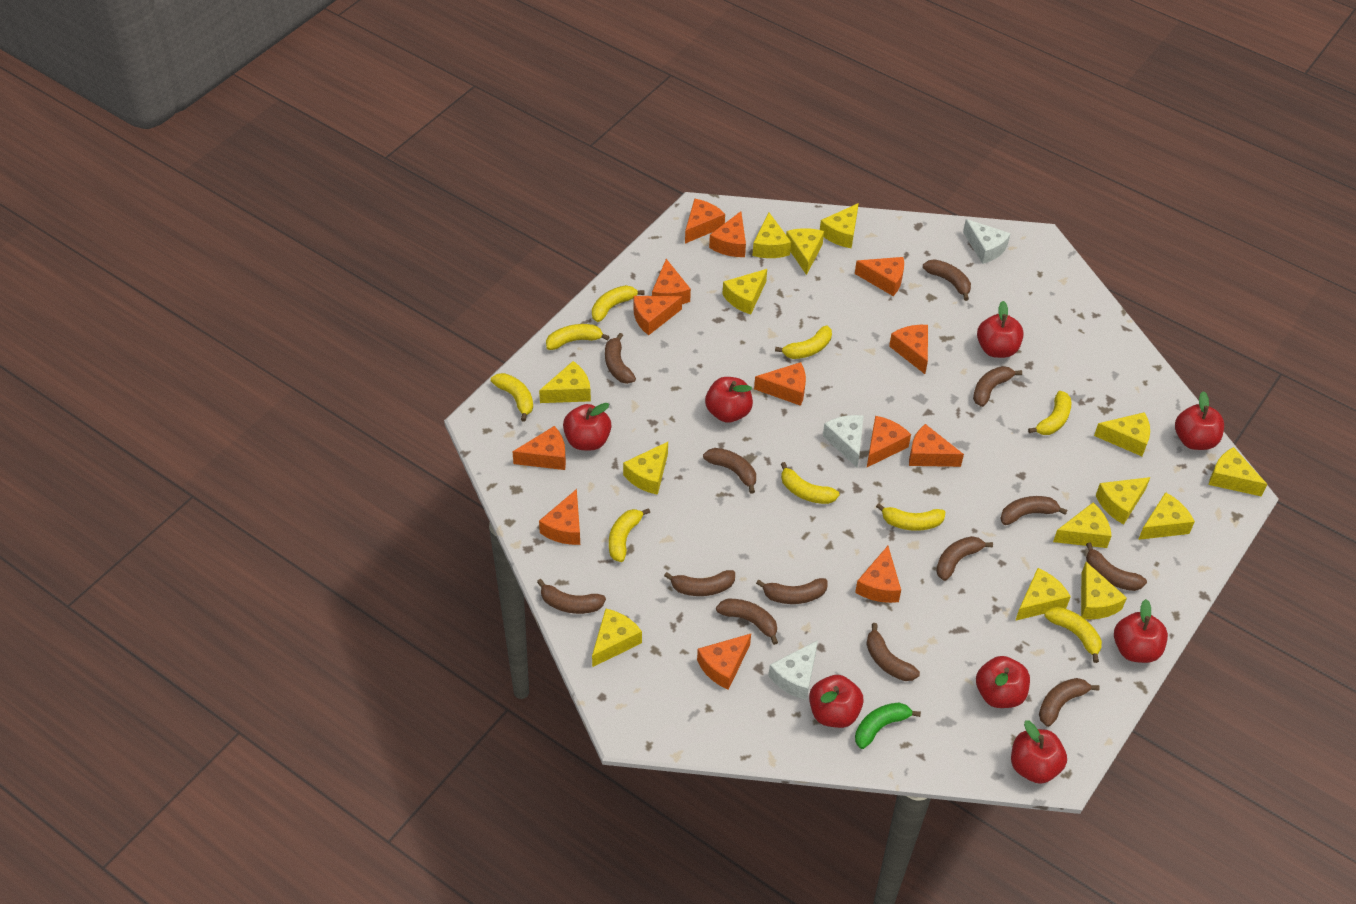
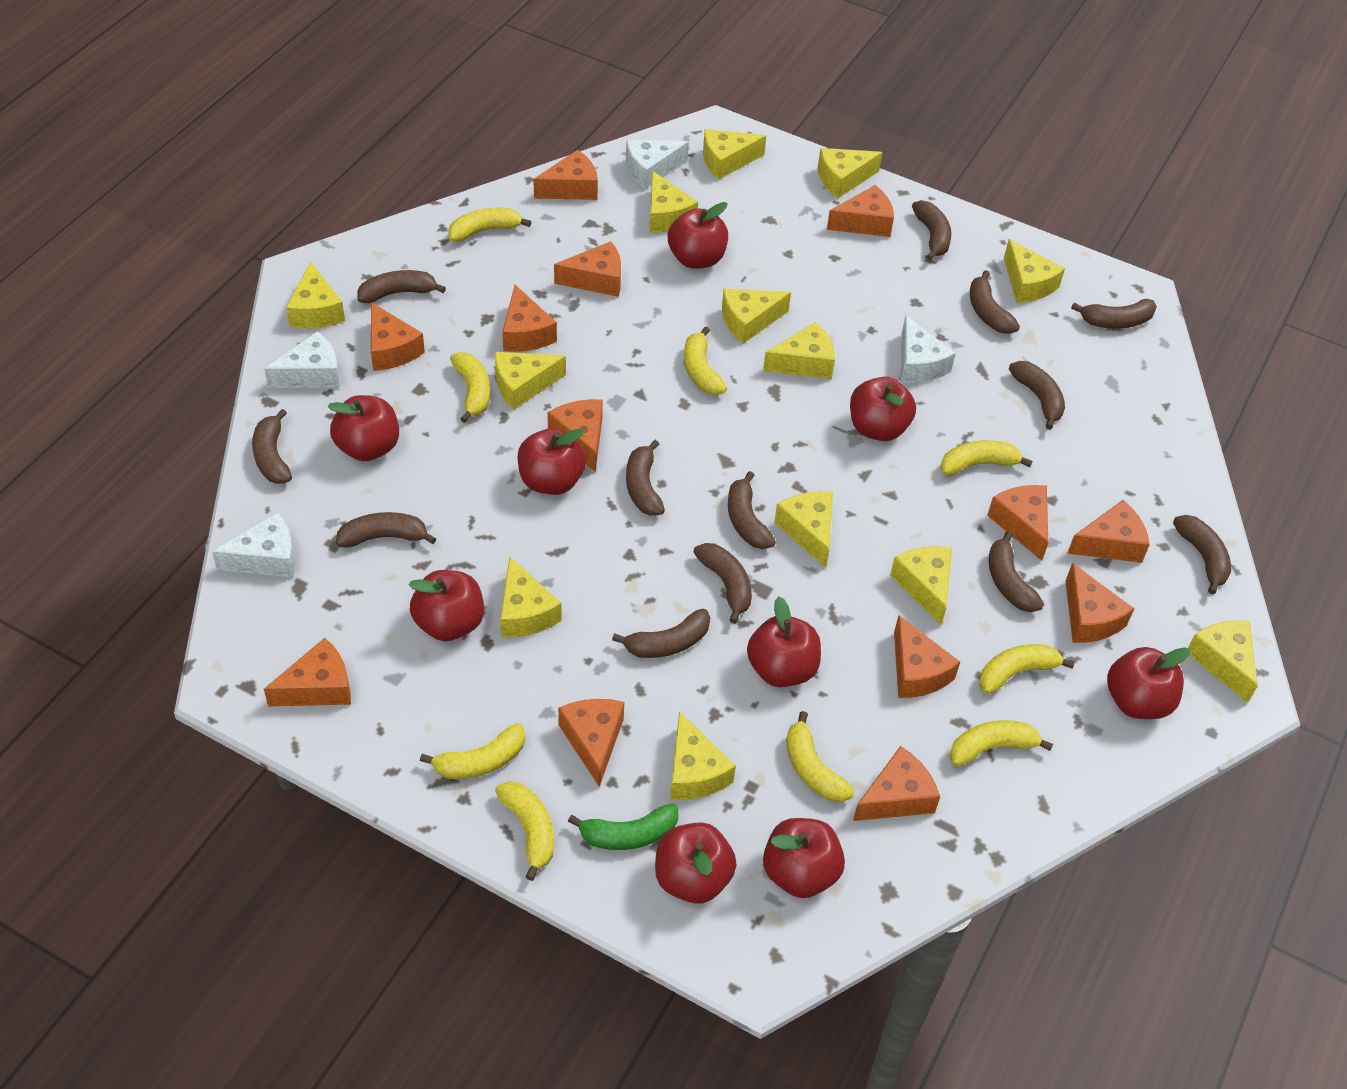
red apple: 8 -> 9
white cheese: 3 -> 4
yellow cheese: 14 -> 13

